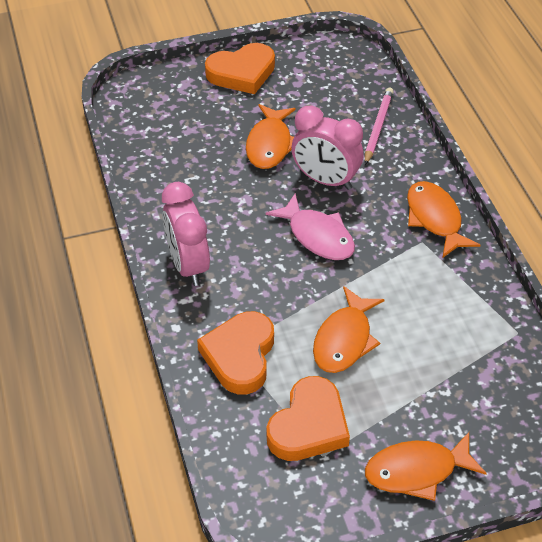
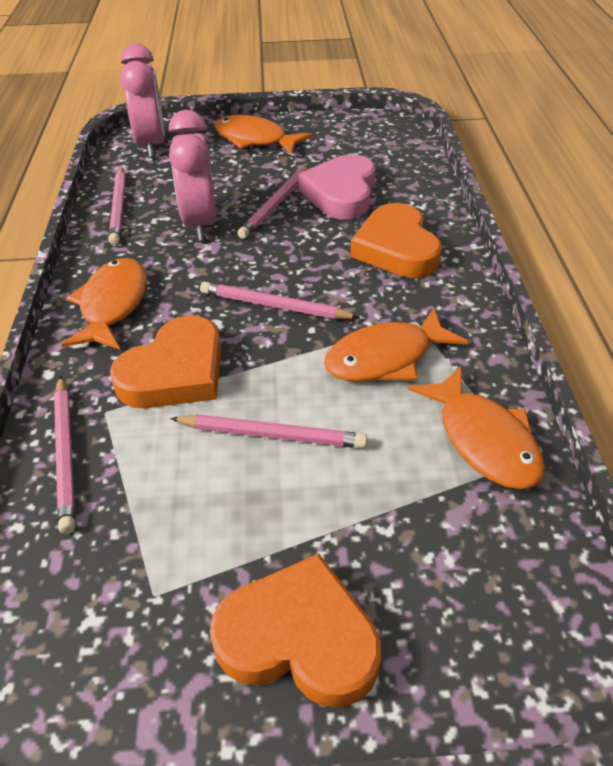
pink fish: 1 -> 0
pink heart: 0 -> 1
pink pencil: 1 -> 5

